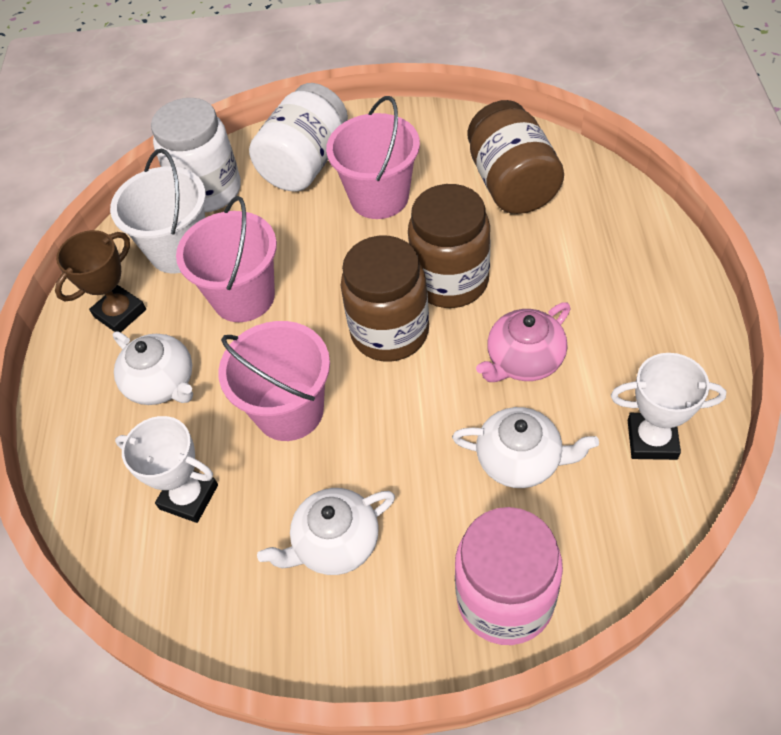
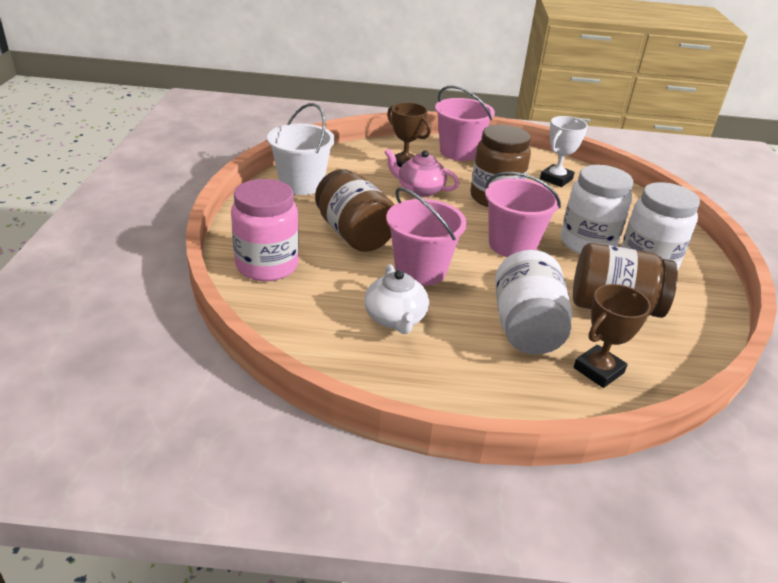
brown trophy: 1 -> 2
white jar: 2 -> 3
white teapot: 3 -> 1
white trophy: 2 -> 1

